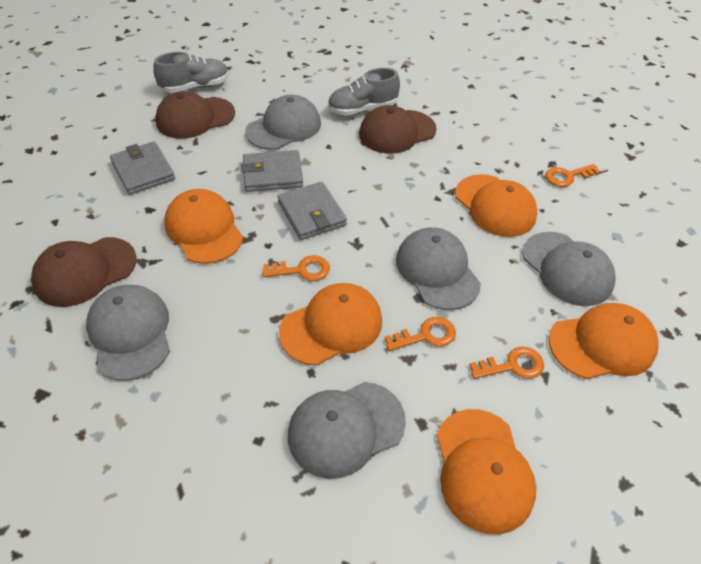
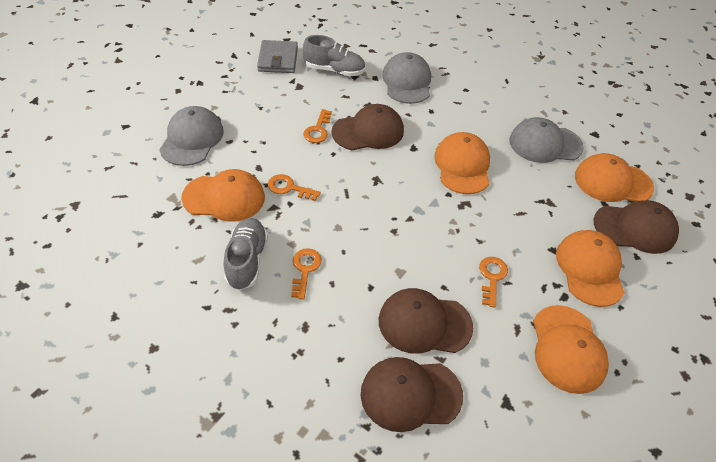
brown cap: 3 -> 4
grey cap: 5 -> 3
grey wallet: 3 -> 1

